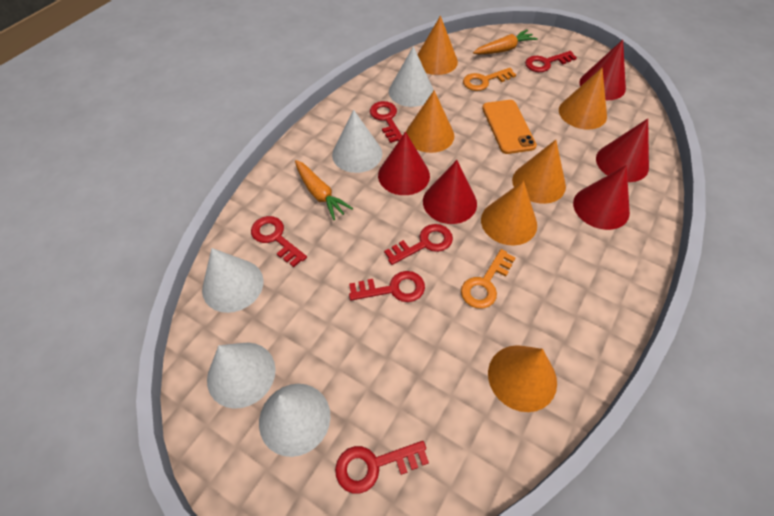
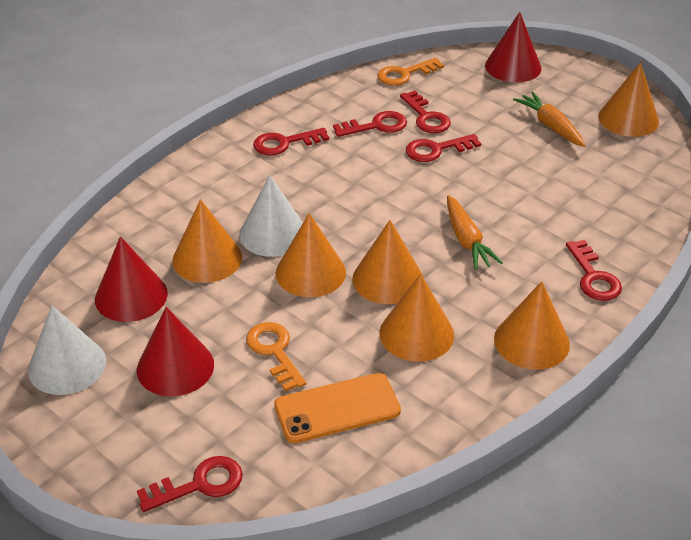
red cone: 5 -> 3
white cone: 5 -> 2

